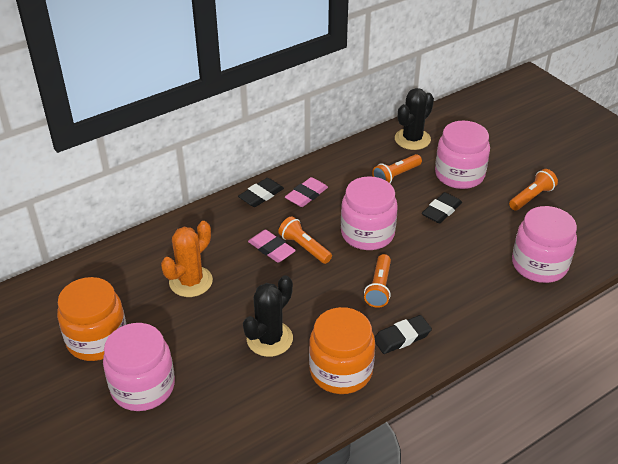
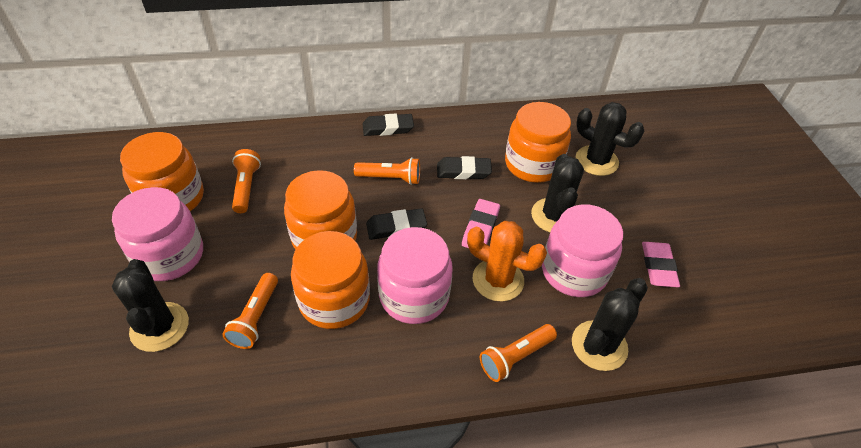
black cactus: 2 -> 4
orange jar: 2 -> 4
pink jar: 4 -> 3

